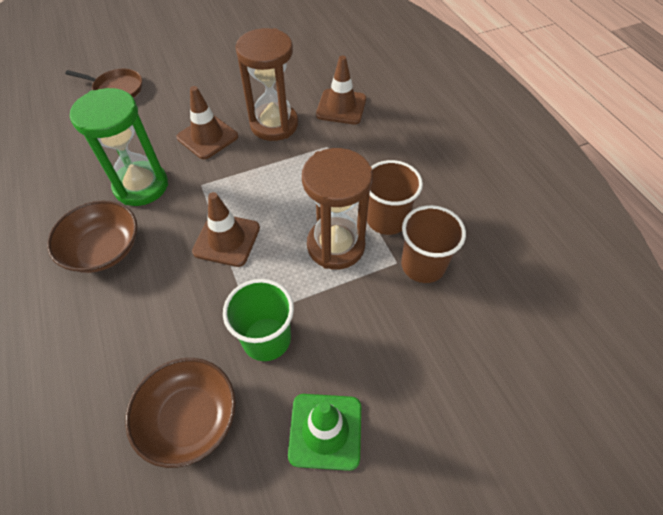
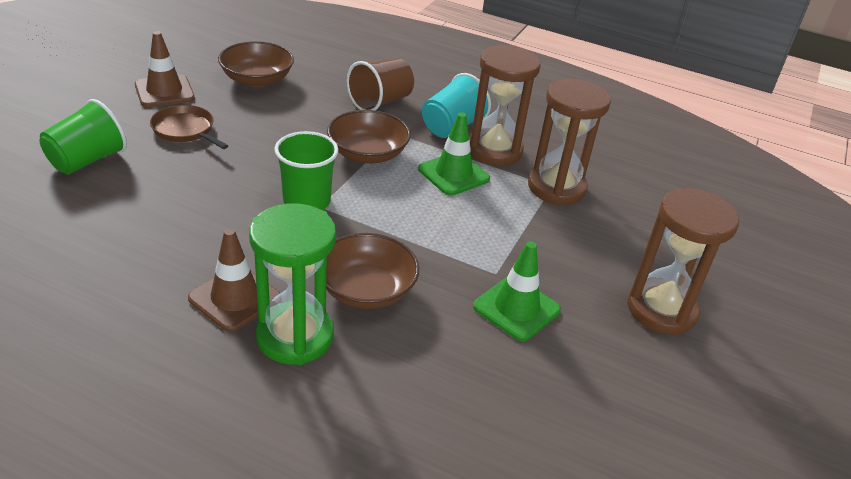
brown bowl: 2 -> 3
brown cup: 2 -> 1
brown hourglass: 2 -> 3
brown traffic cone: 3 -> 2
green cup: 1 -> 2
green traffic cone: 1 -> 2
turquoise cup: 0 -> 1

